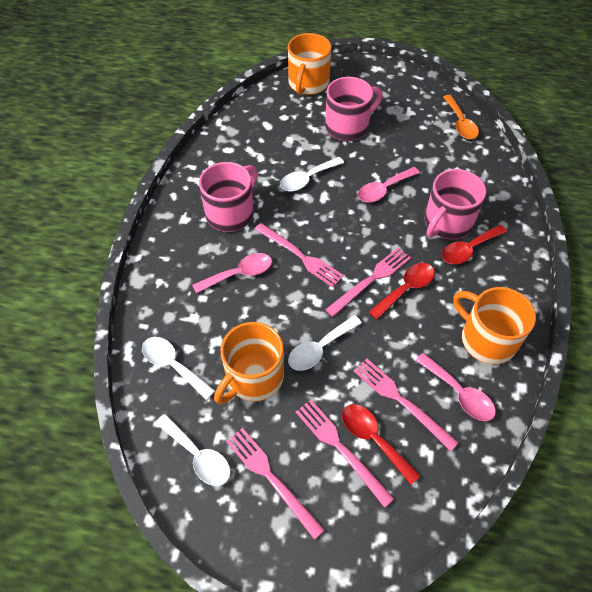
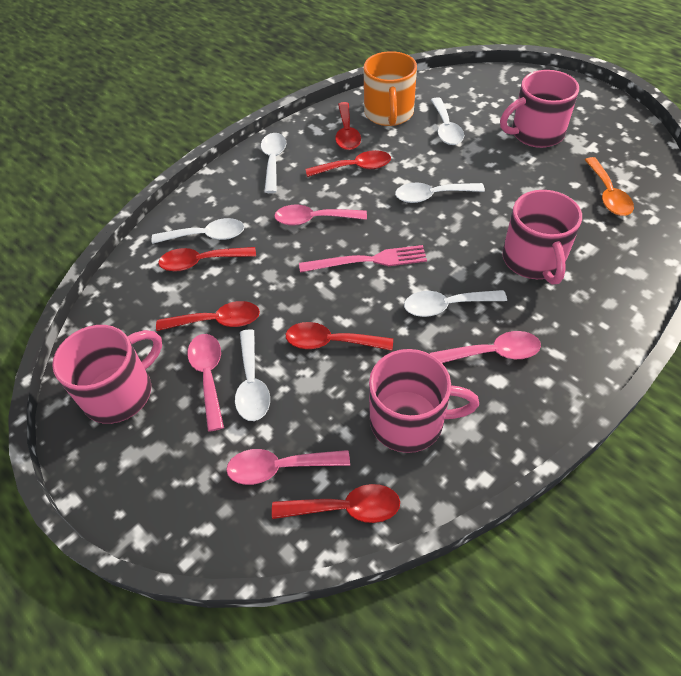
orange mug: 3 -> 1
pink fork: 5 -> 1
pink mug: 3 -> 4
pink spoon: 3 -> 4
red spoon: 3 -> 6
white spoon: 4 -> 6

